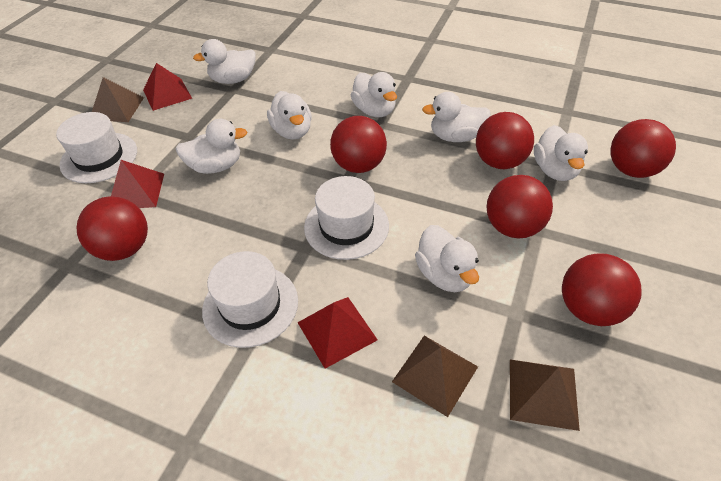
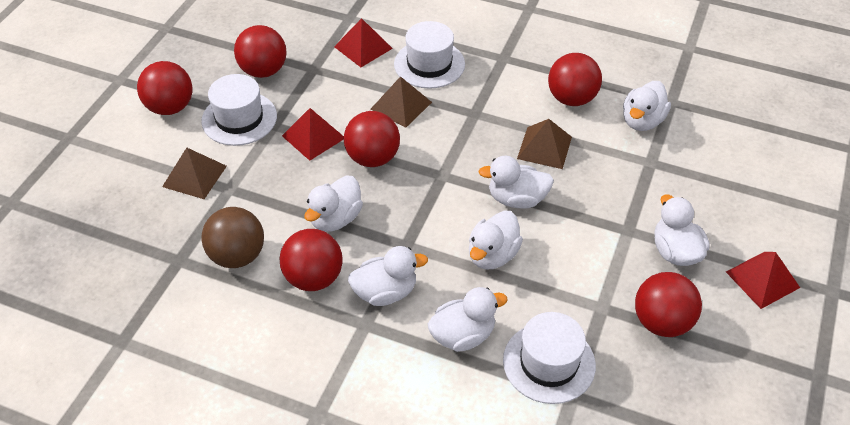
brown ball: 0 -> 1

